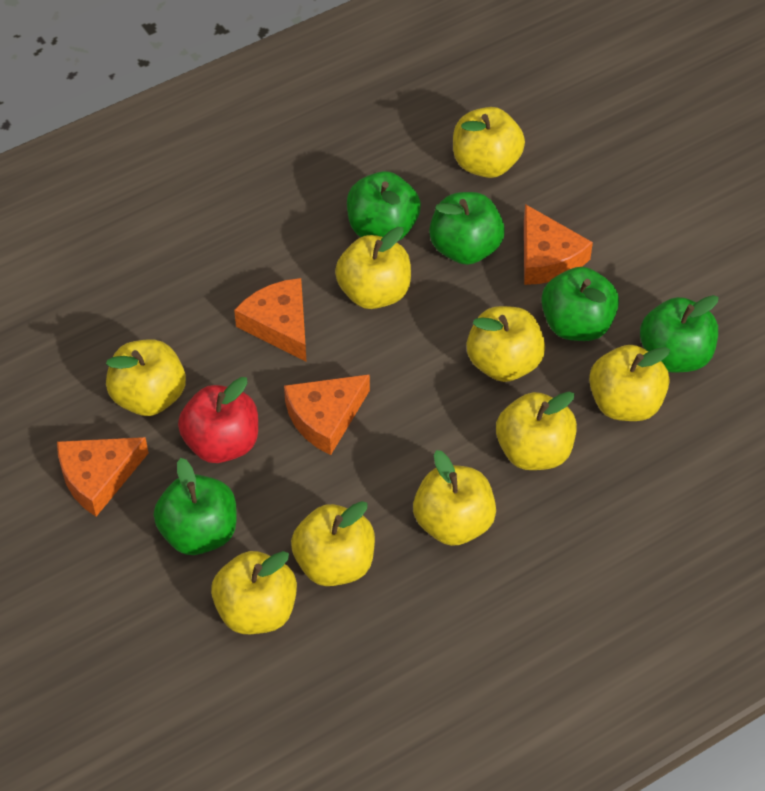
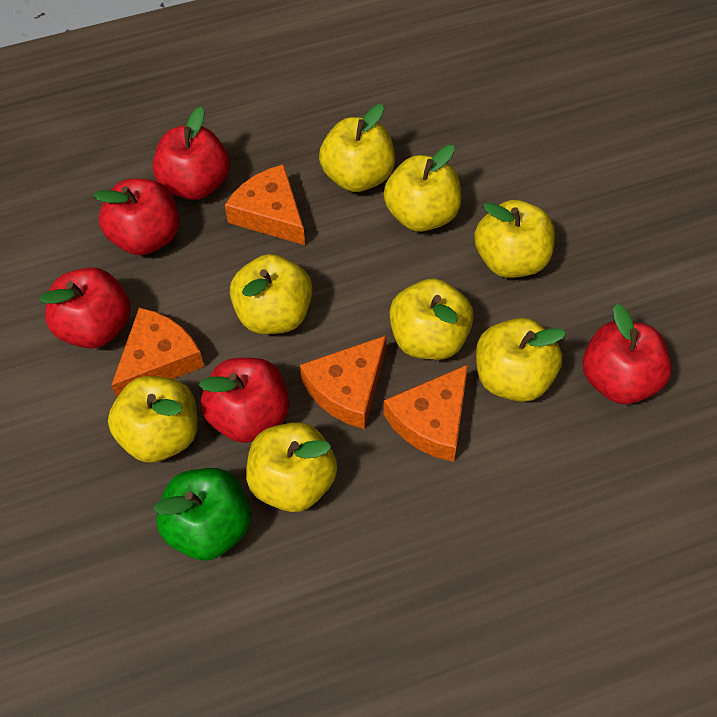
green apple: 5 -> 1
red apple: 1 -> 5
yellow apple: 9 -> 8

